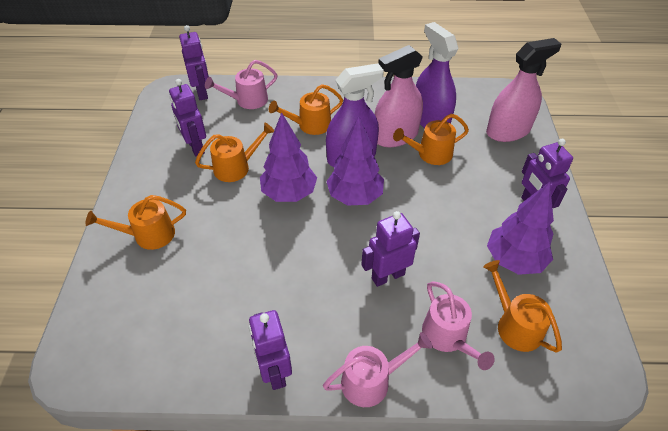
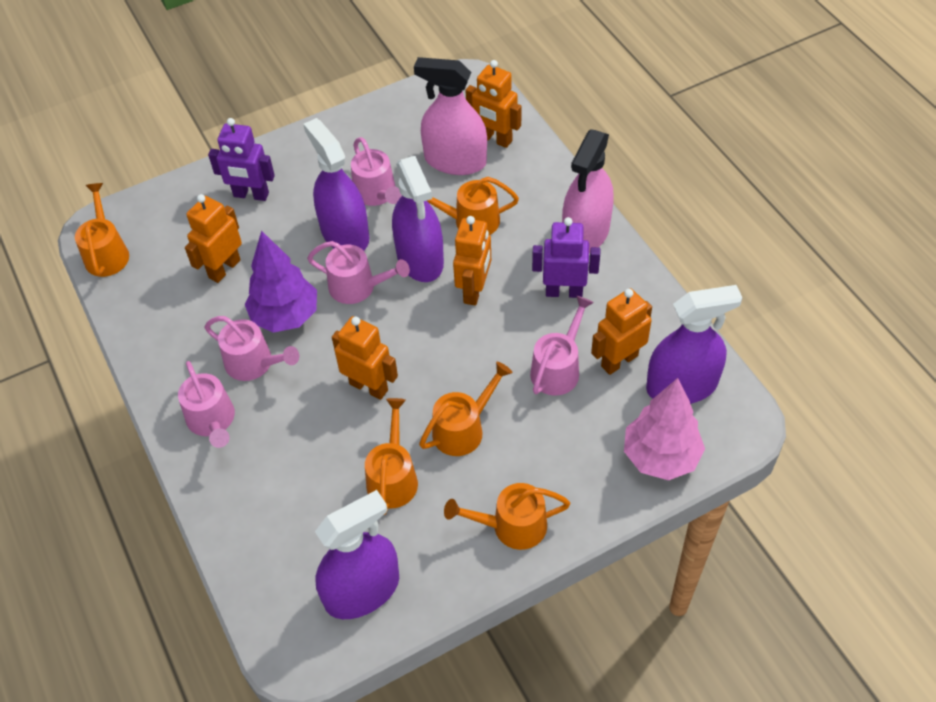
orange robot: 0 -> 5
pink tree: 0 -> 1
pink watering can: 3 -> 5
purple robot: 5 -> 2
purple spray bottle: 2 -> 4
purple tree: 3 -> 1

